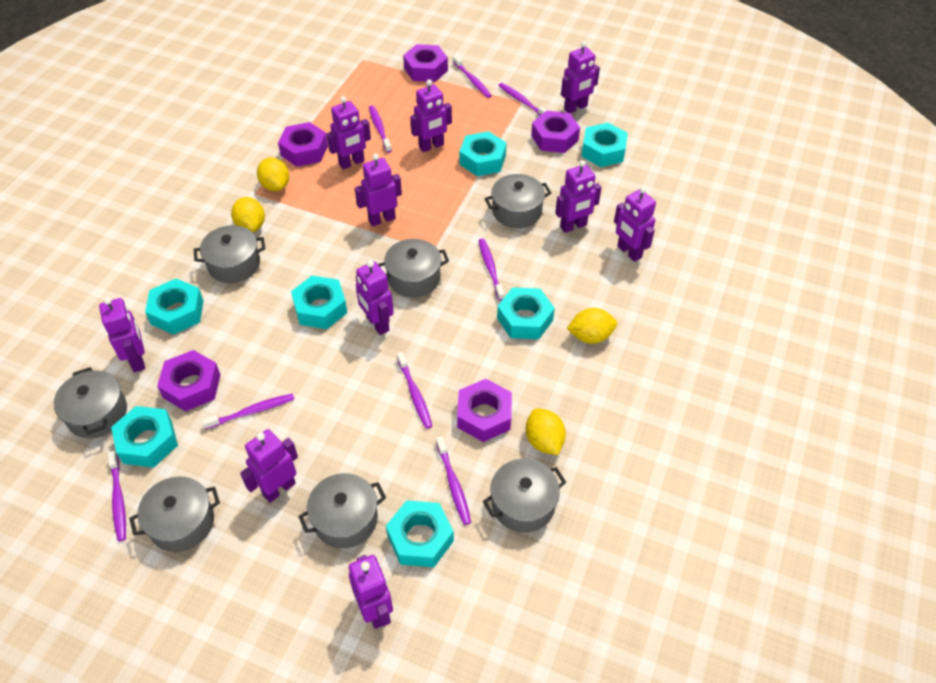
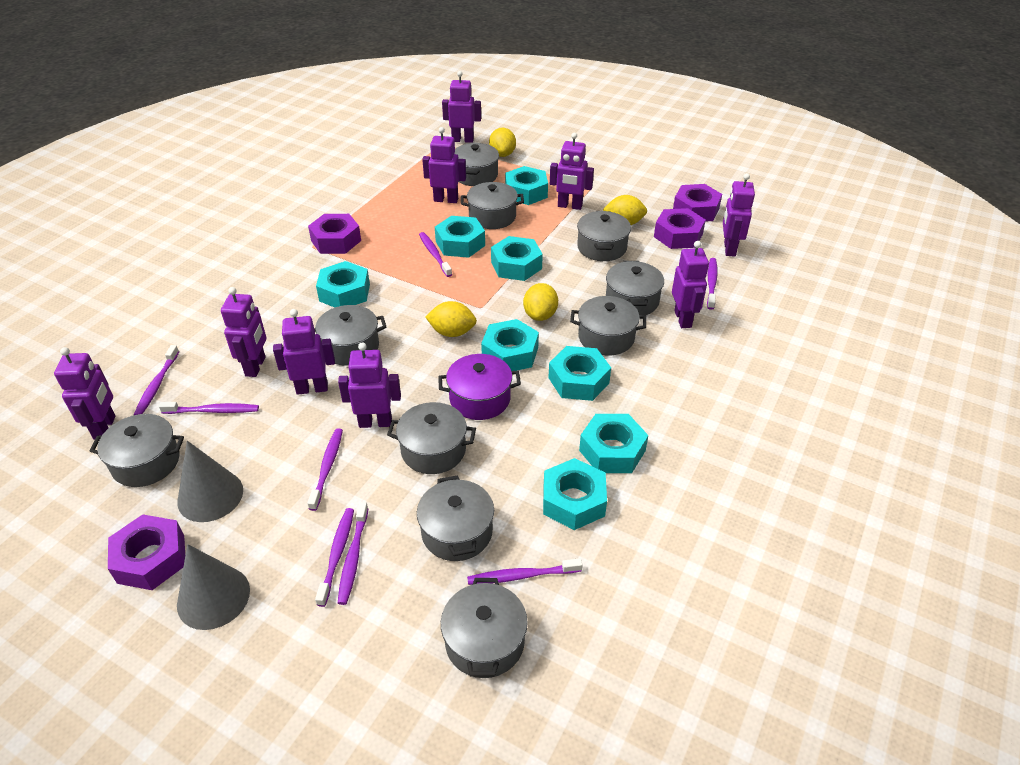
grey cone: 0 -> 2
grey pot: 7 -> 10
purple nut: 5 -> 4
purple pot: 0 -> 1
purple robot: 10 -> 9
turquoise nut: 7 -> 8

